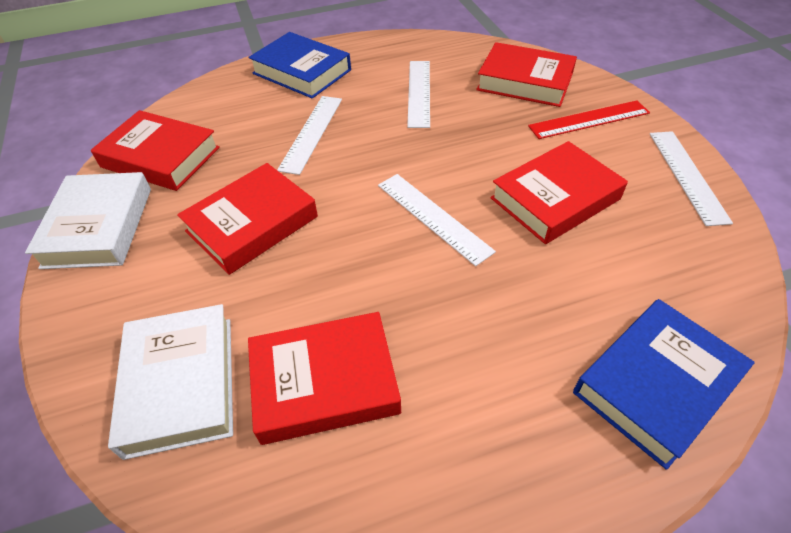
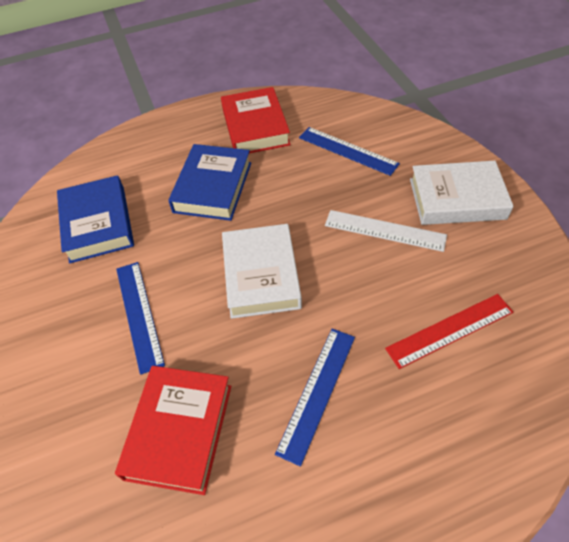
blue ruler: 0 -> 3
red book: 5 -> 2
white ruler: 4 -> 1

